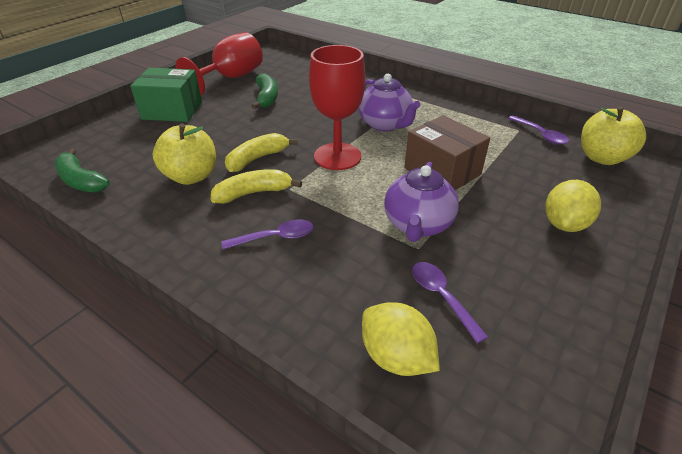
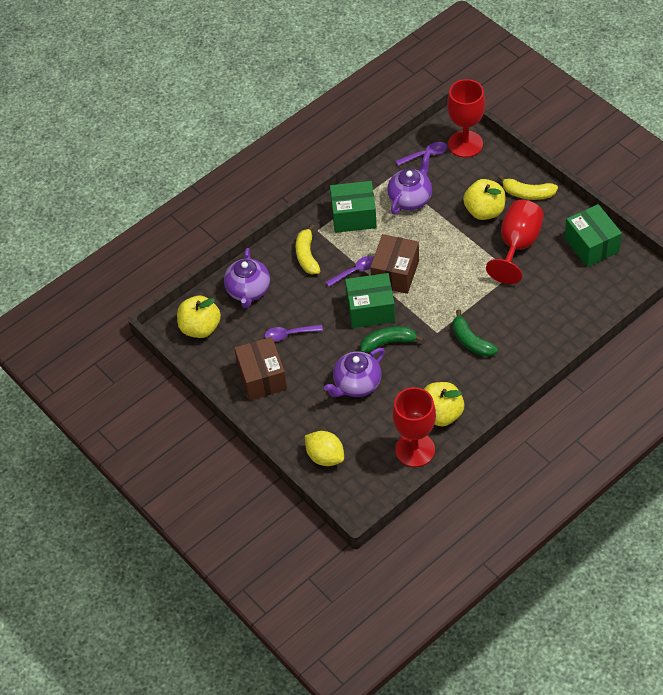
brown box: 1 -> 2
green box: 1 -> 3
purple teapot: 2 -> 3
red goblet: 2 -> 3
yellow apple: 2 -> 3
yellow lemon: 2 -> 1

